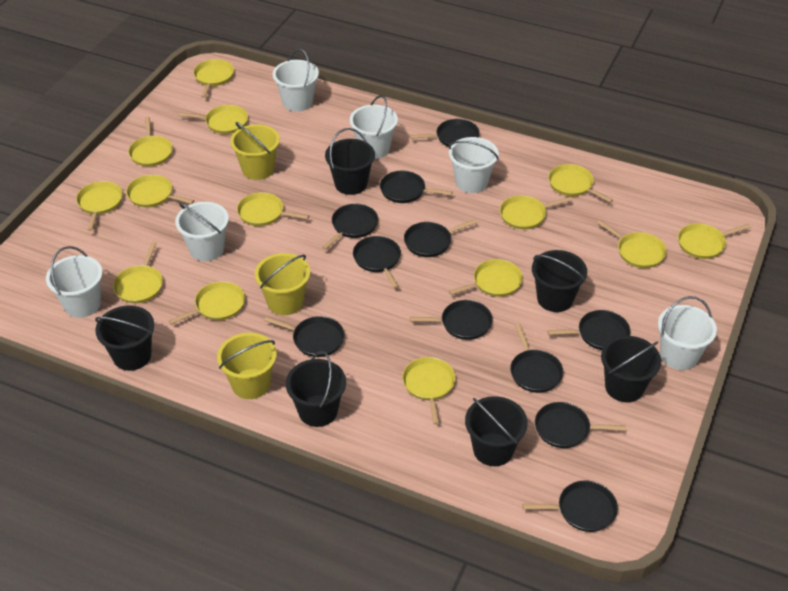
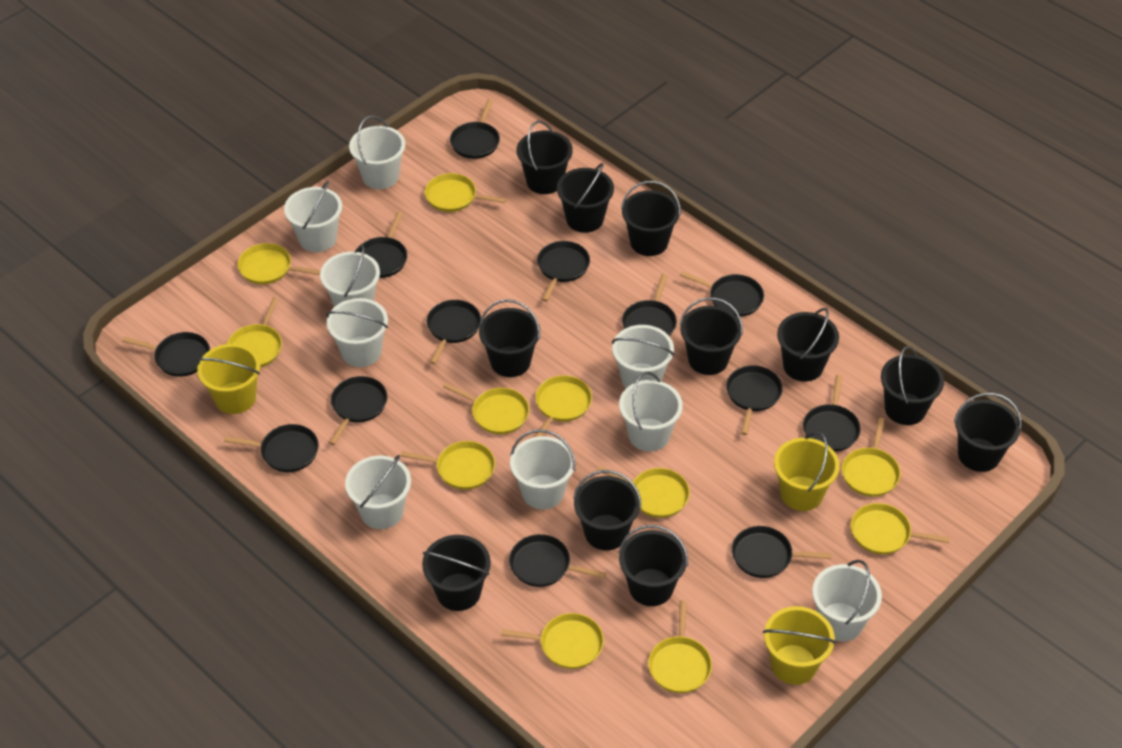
black bucket: 6 -> 11
black pan: 11 -> 13
white bucket: 6 -> 9
yellow pan: 14 -> 11

